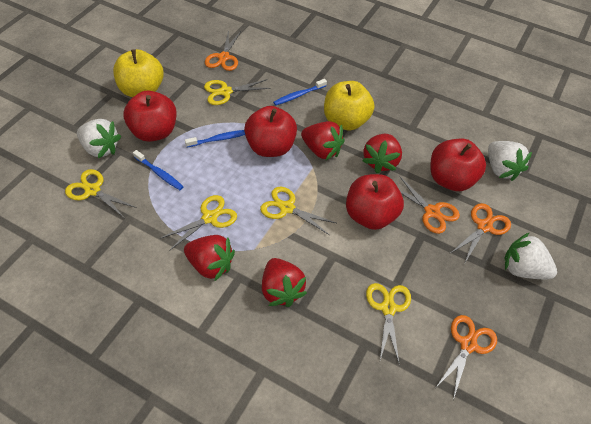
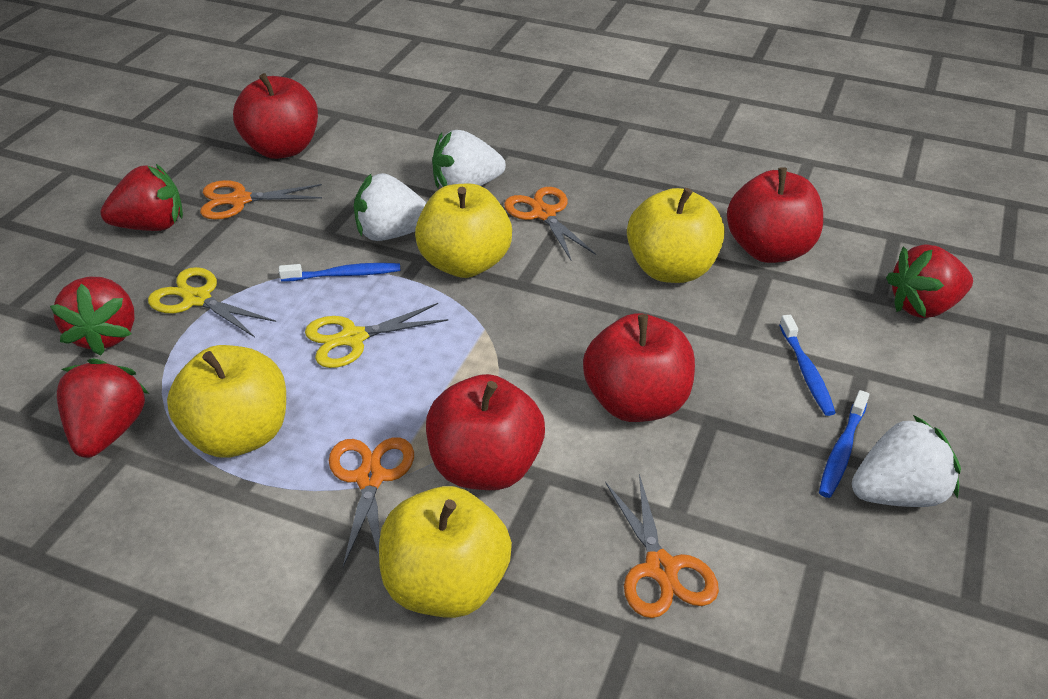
yellow apple: 2 -> 4
yellow scissors: 5 -> 2

